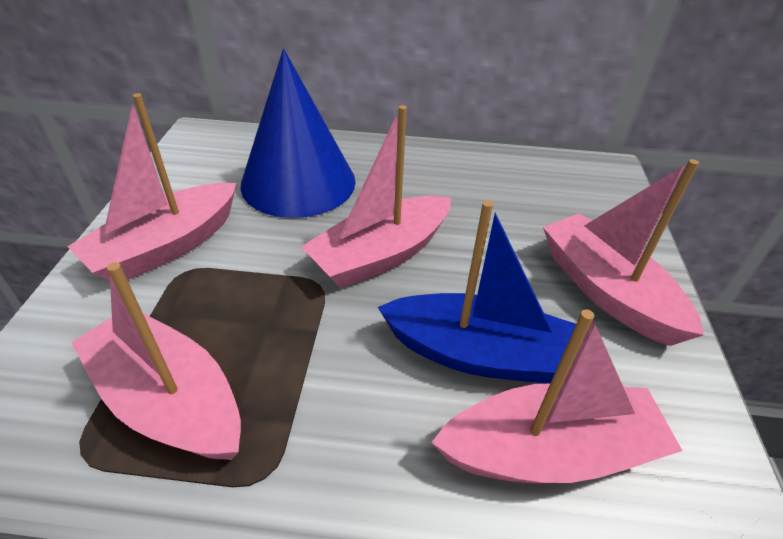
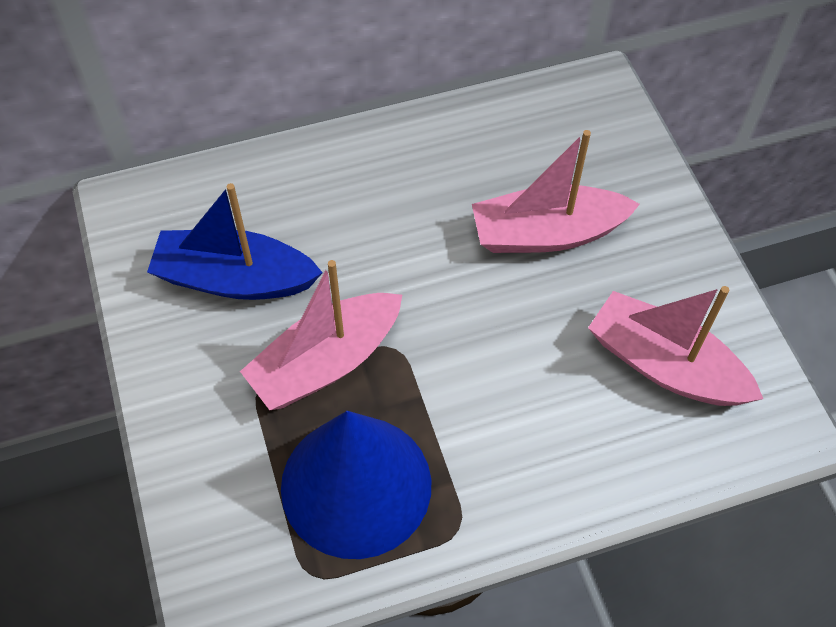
pink boat: 5 -> 3

